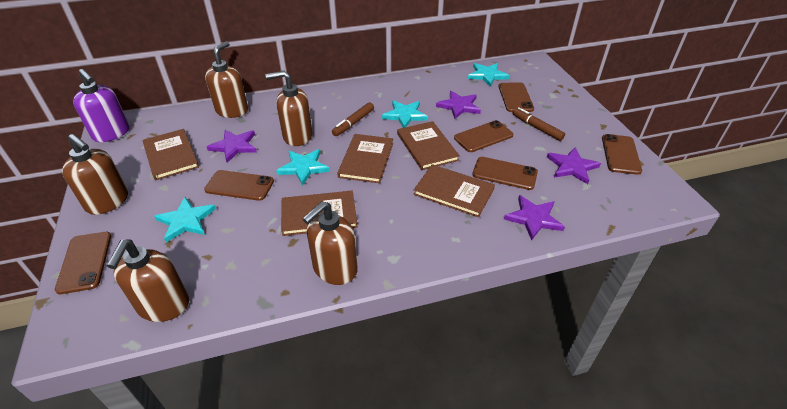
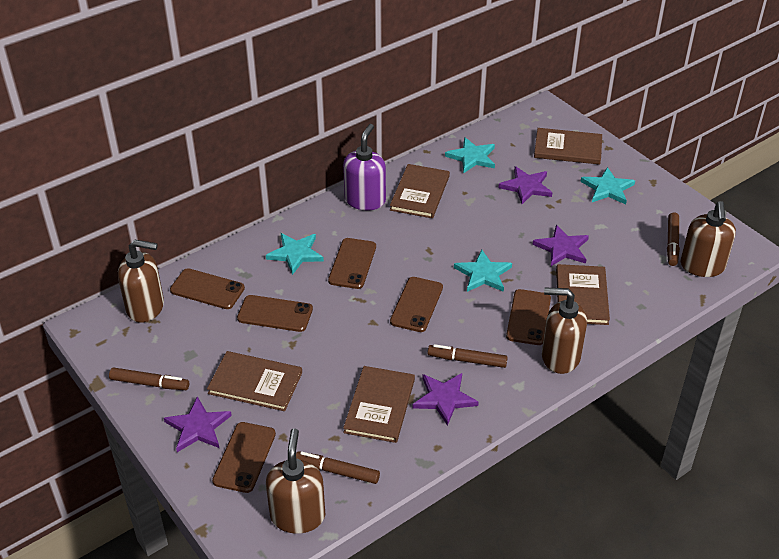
brown marker: 2 -> 4
brown soap dispenser: 5 -> 4

